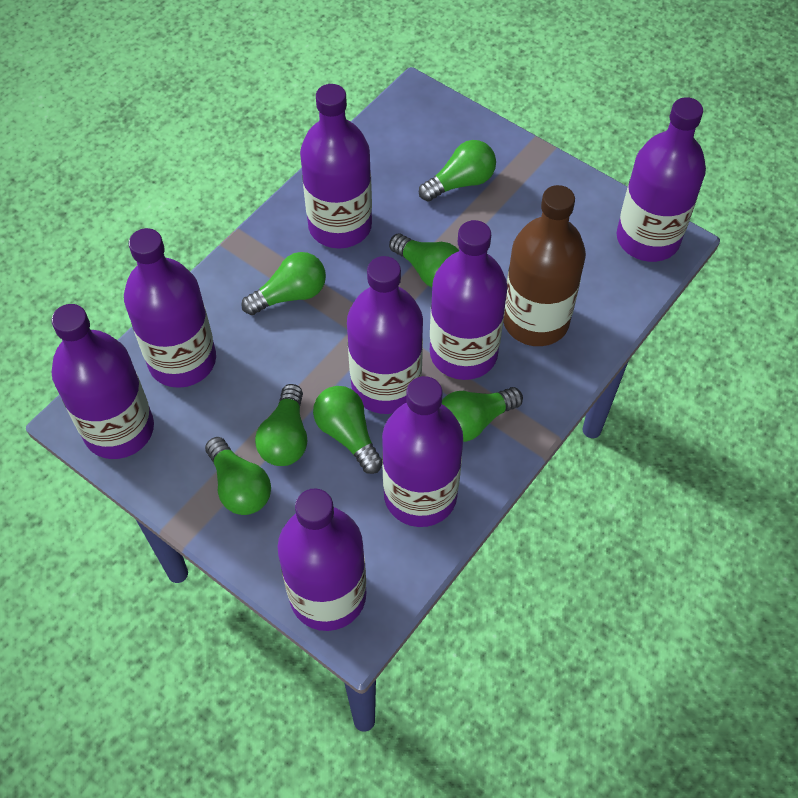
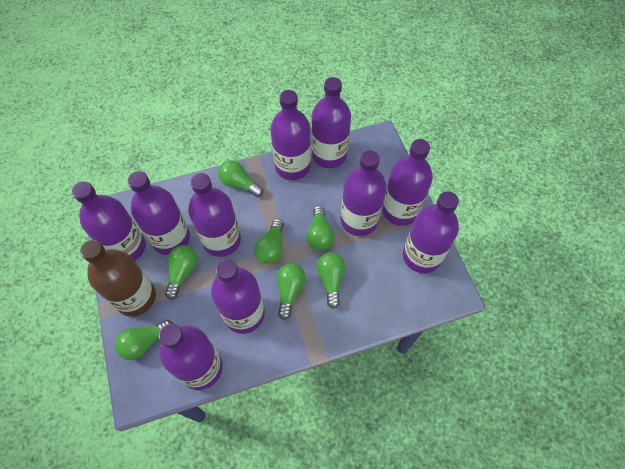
purple bottle: 8 -> 10

